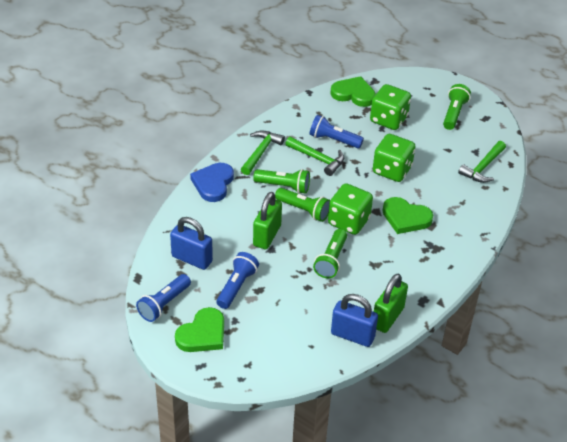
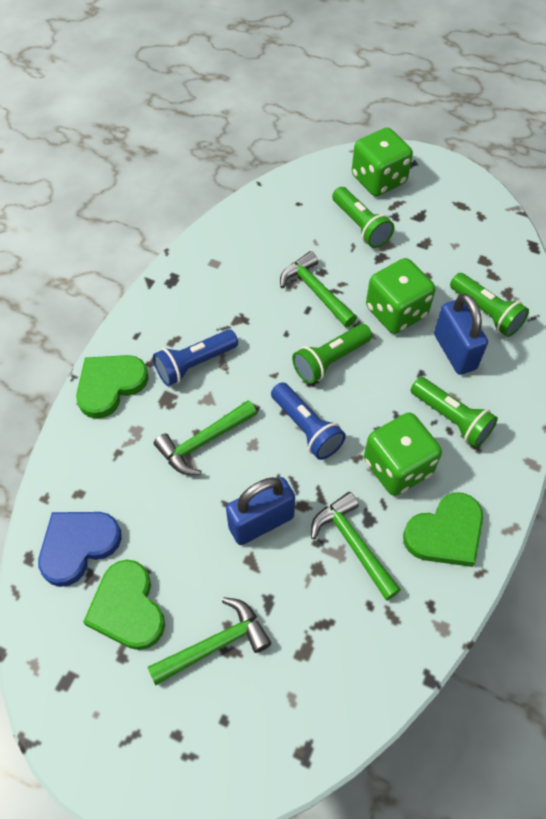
blue flashlight: 3 -> 2
green hammer: 3 -> 4
green padlock: 2 -> 0

